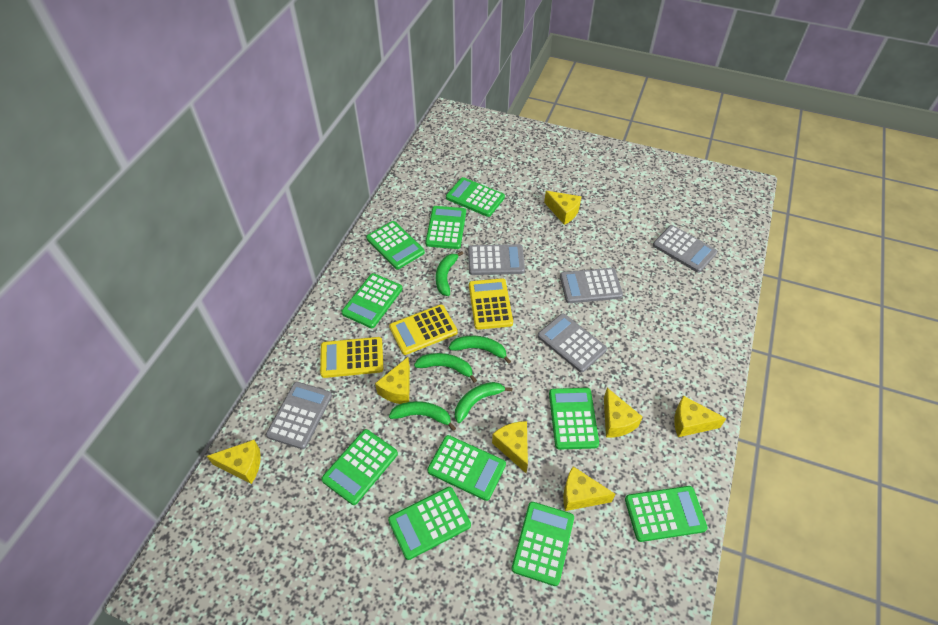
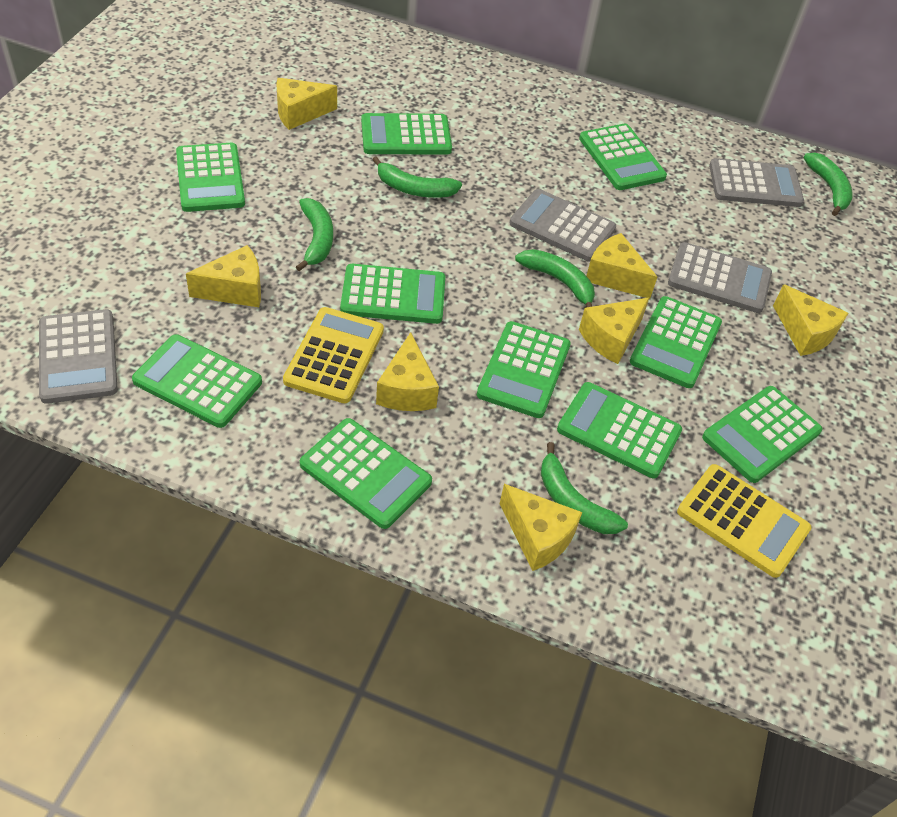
grey calculator: 5 -> 4
yellow calculator: 3 -> 2

